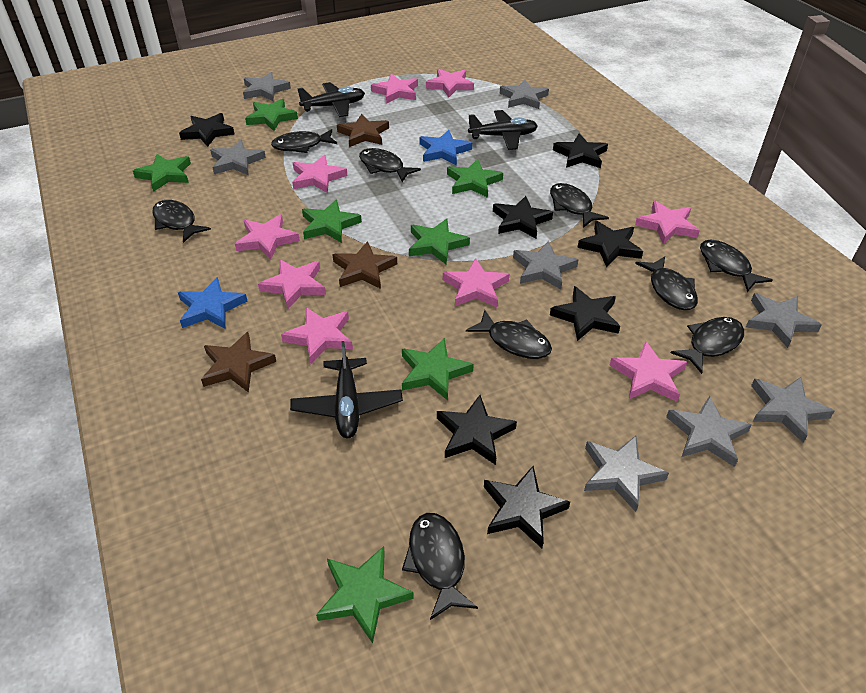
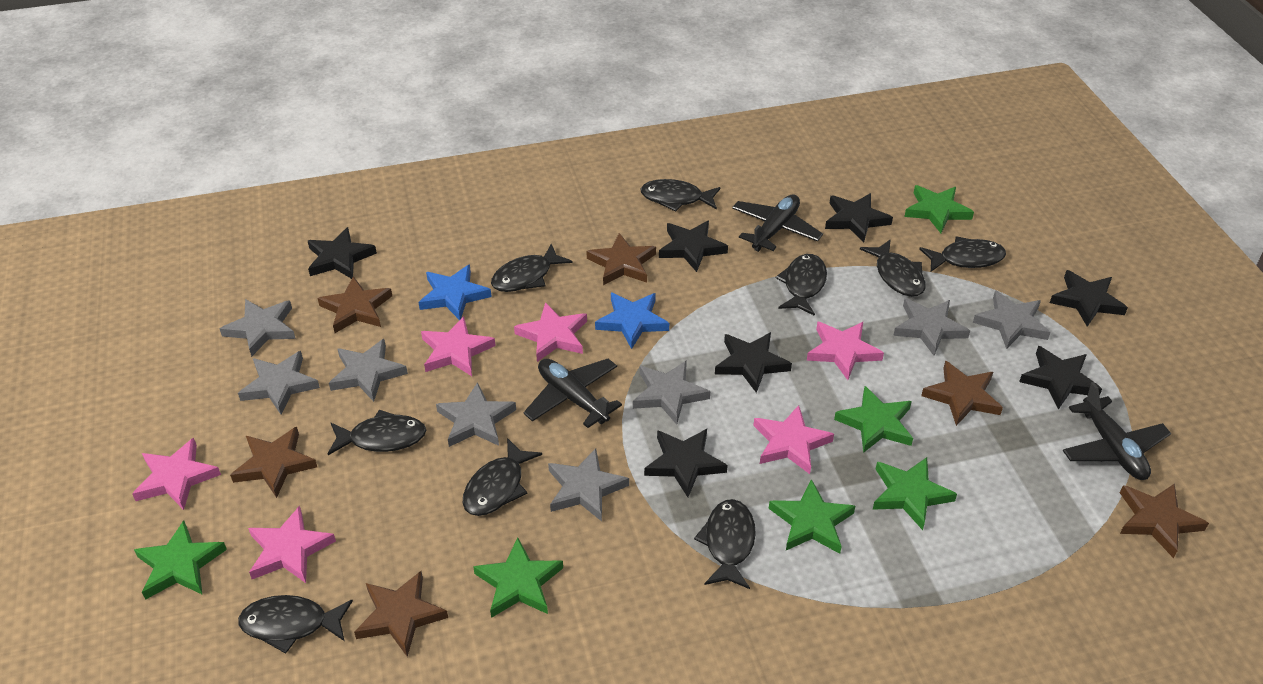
brown star: 3 -> 6
green star: 7 -> 6
pink star: 9 -> 6

